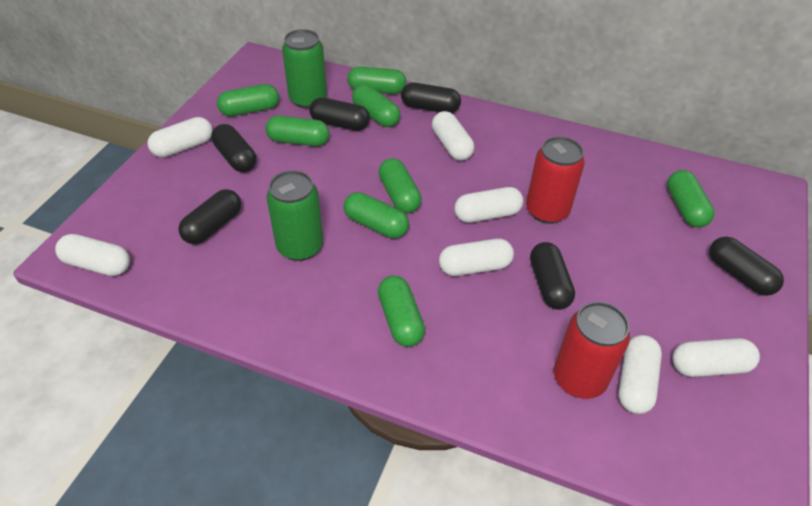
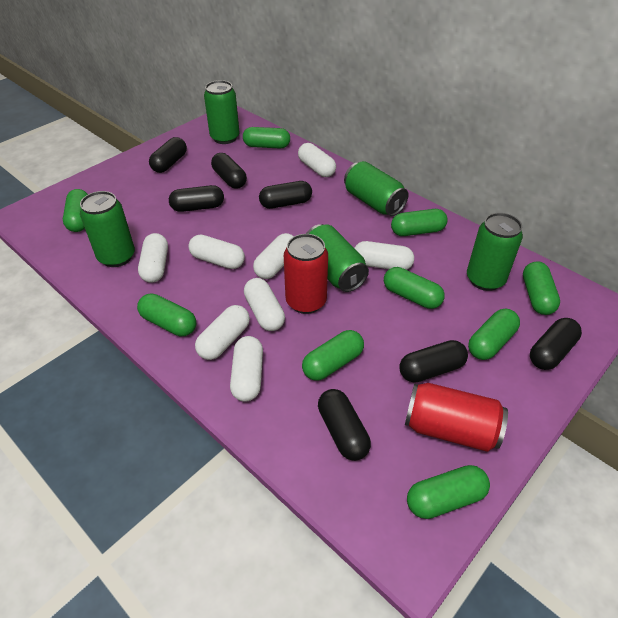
black capsule: 6 -> 7
green can: 2 -> 5
green capsule: 8 -> 9
white capsule: 7 -> 8

